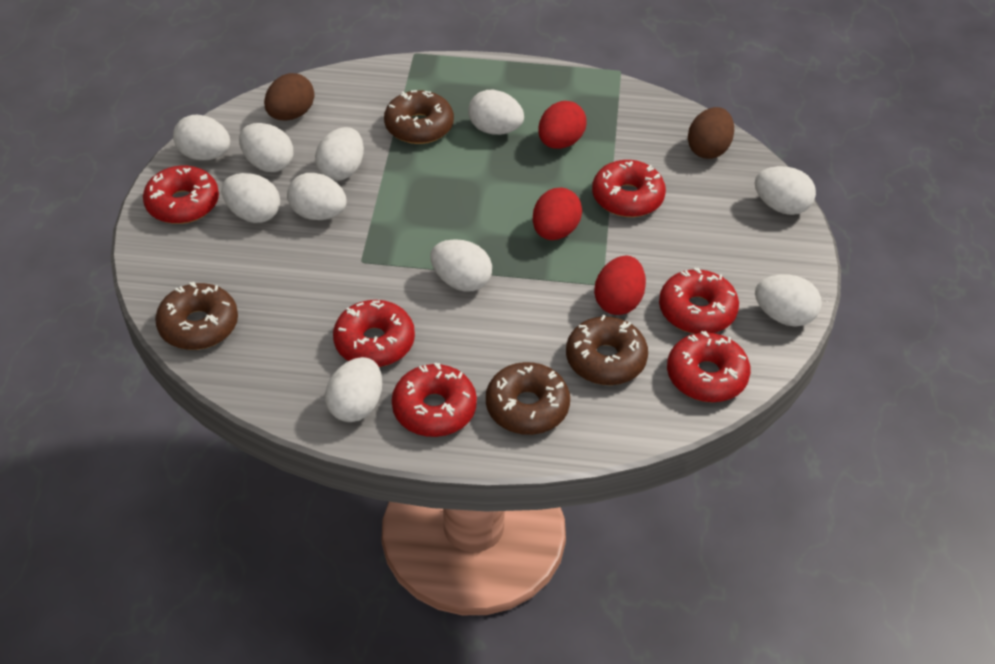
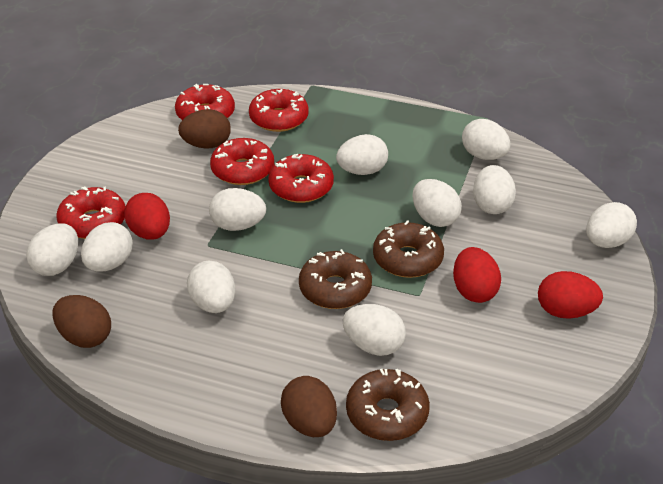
brown donut: 4 -> 3
brown egg: 2 -> 3
red donut: 6 -> 5

